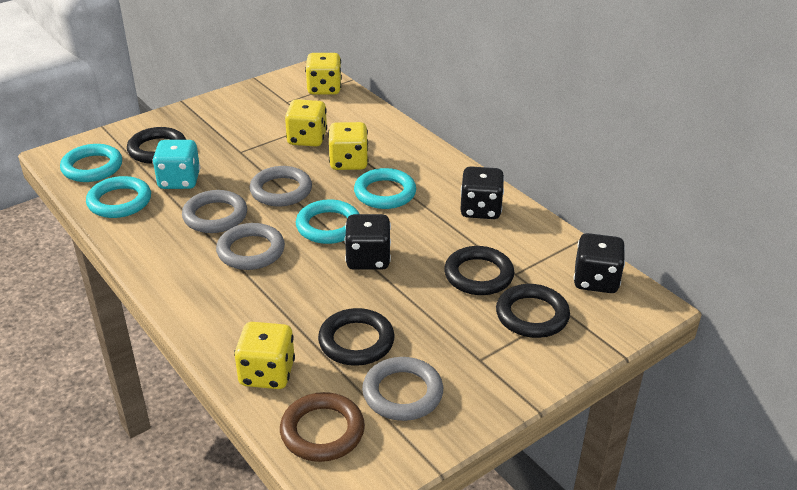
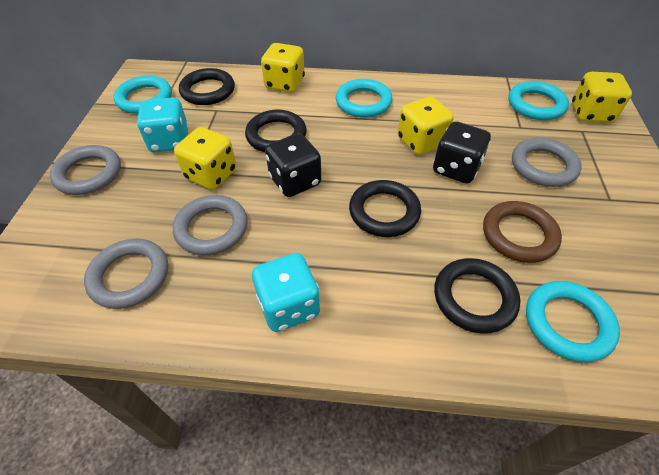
black dice: 3 -> 2
turquoise dice: 1 -> 2

